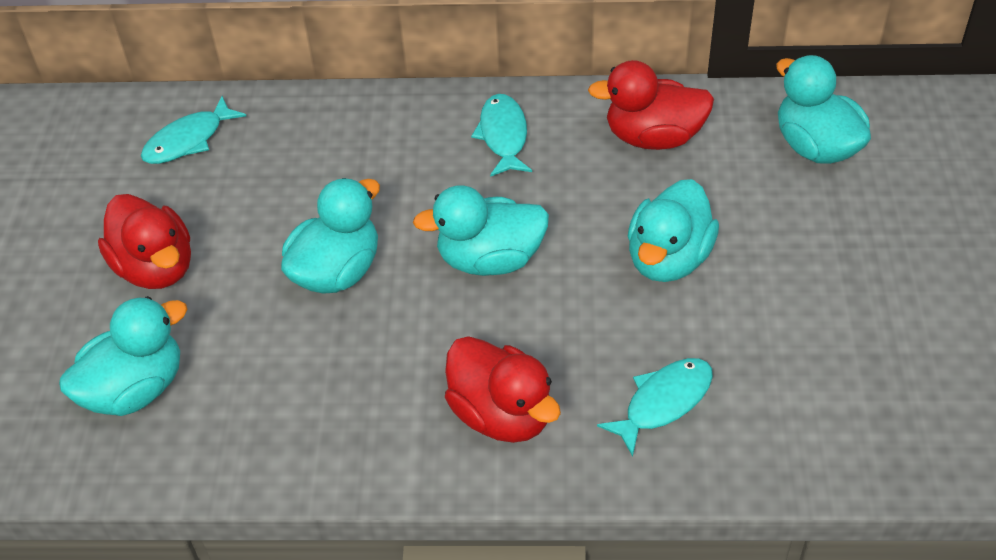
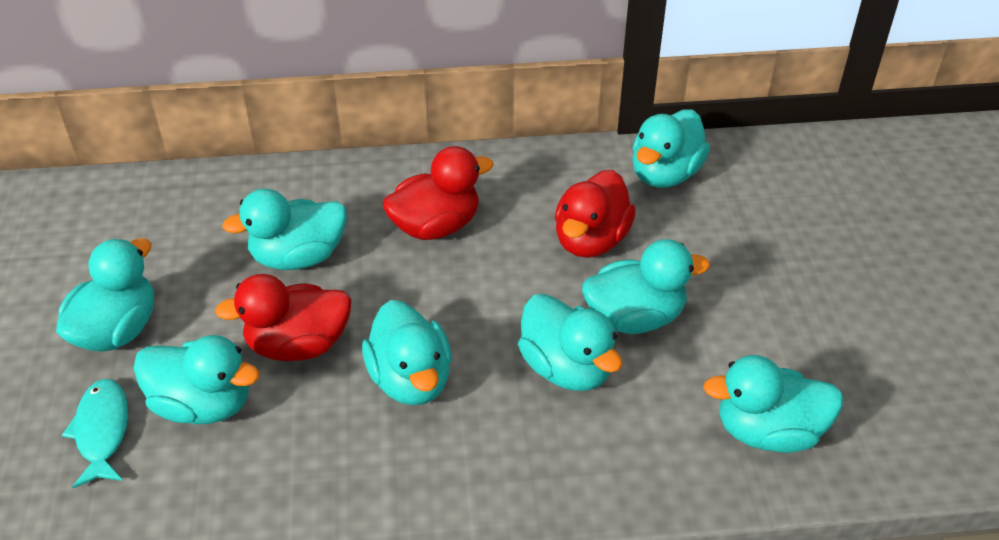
turquoise duck: 5 -> 8
turquoise fish: 3 -> 1

